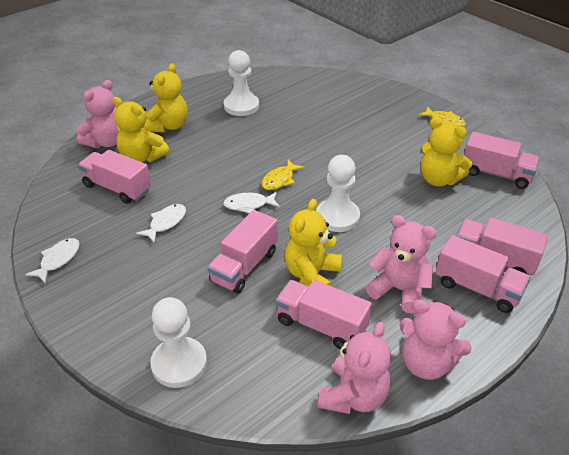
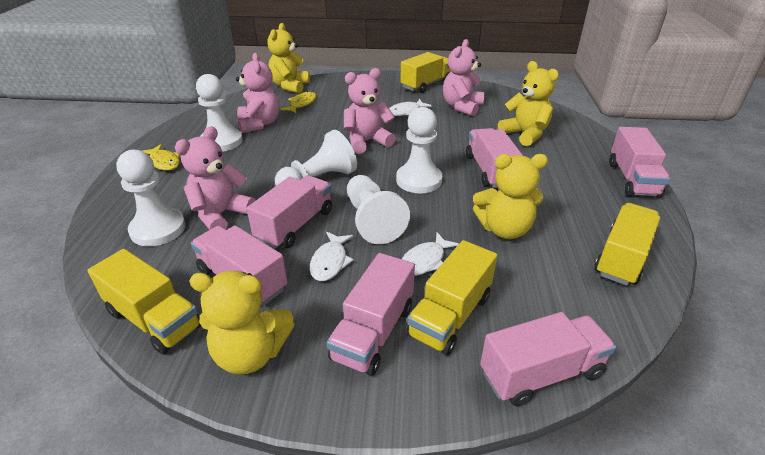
white pawn: 3 -> 5
yellow truck: 0 -> 4

